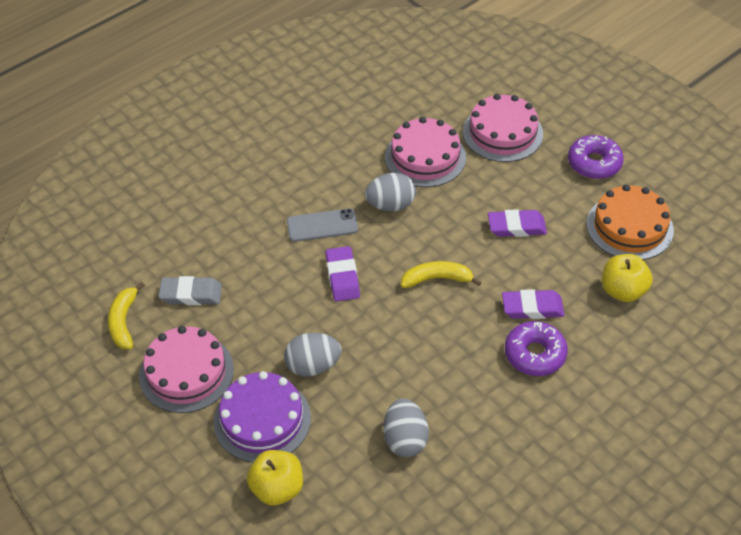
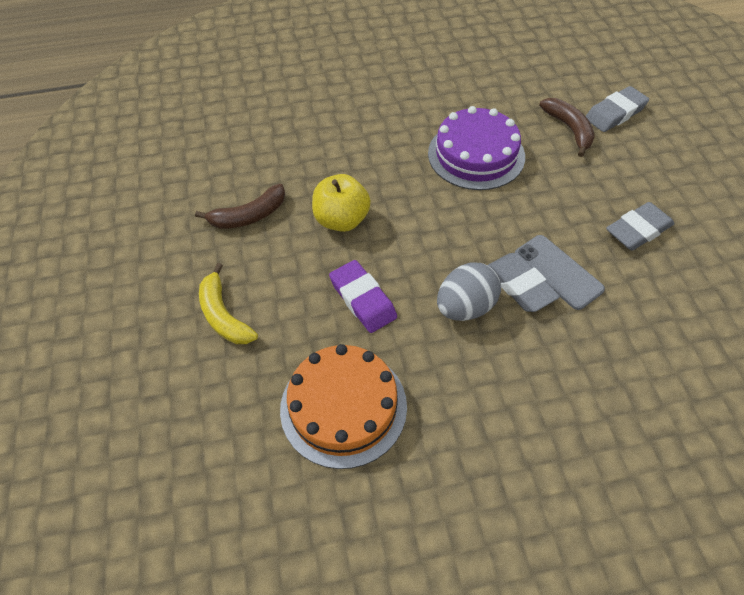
brown banana: 0 -> 2
grey egg: 3 -> 1
grey eraser: 1 -> 3
pink cake: 3 -> 0
purple donut: 2 -> 0
purple eraser: 3 -> 1
yellow apple: 2 -> 1
yellow banana: 2 -> 1

